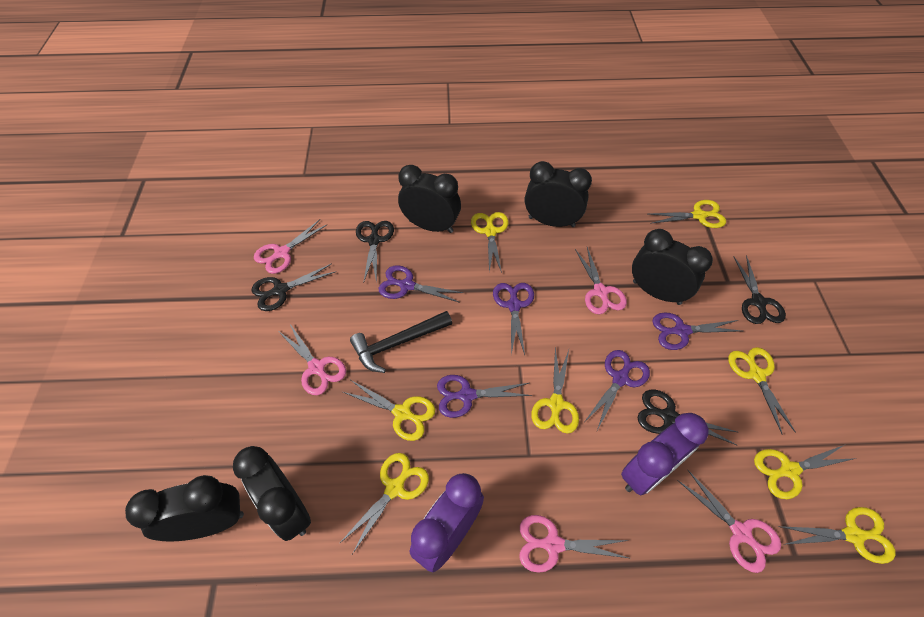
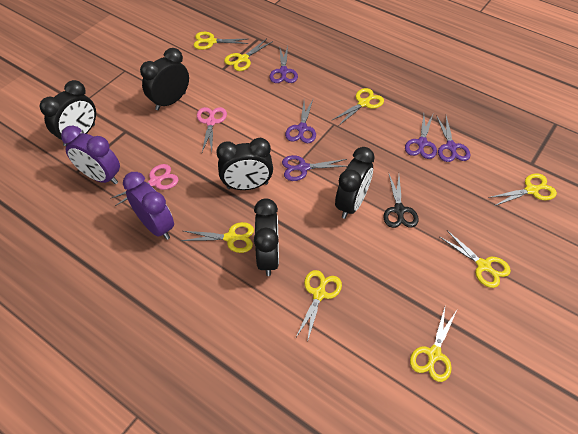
black hammer: 1 -> 0
black scissors: 4 -> 1
pink scissors: 5 -> 2

